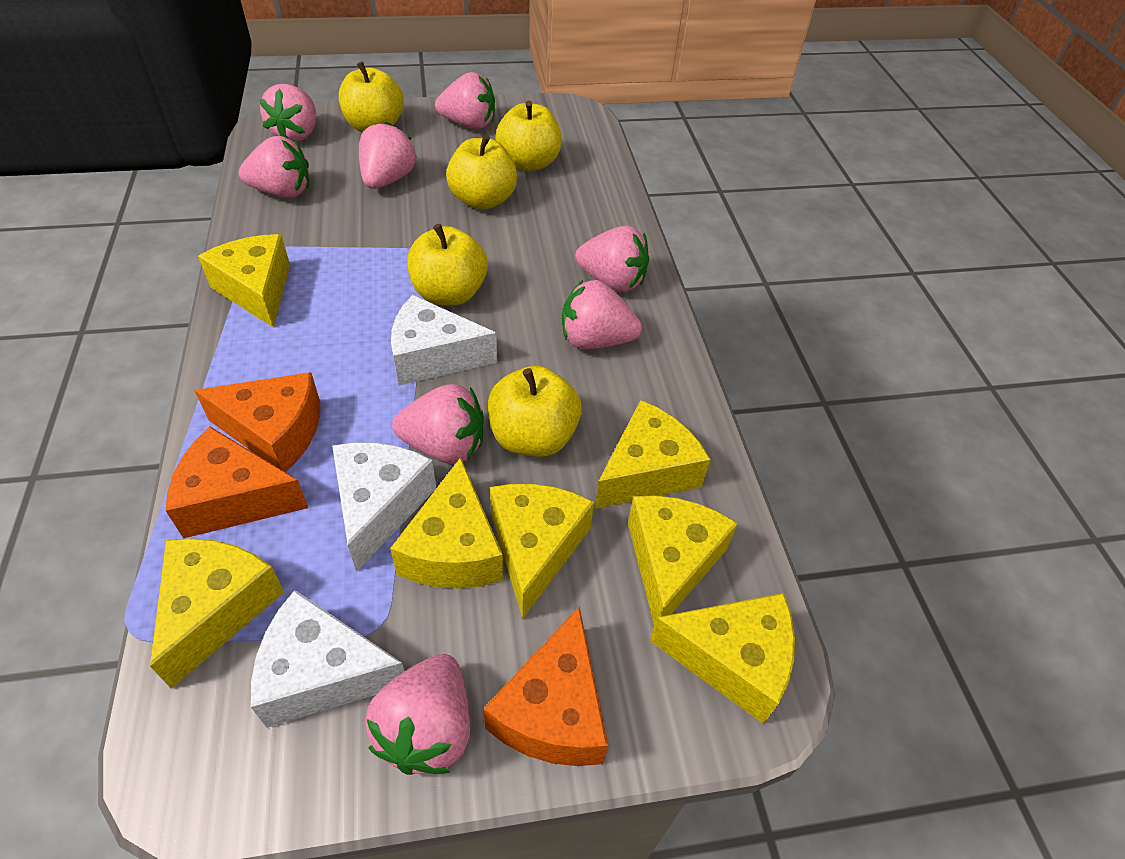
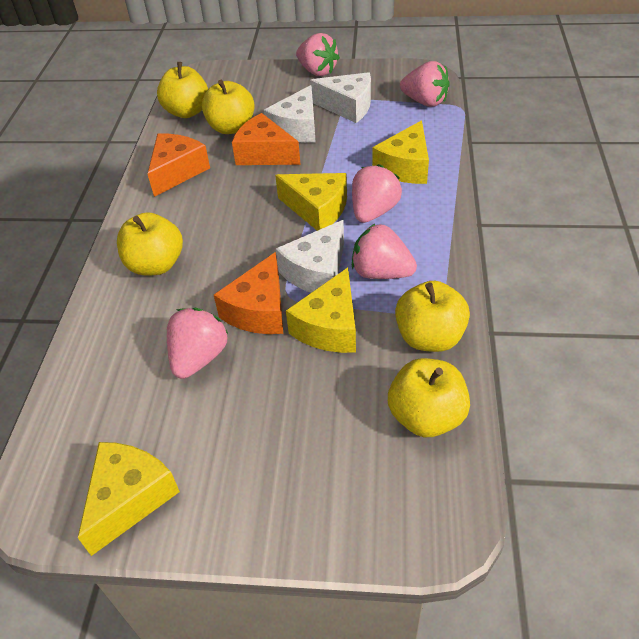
pink strawberry: 8 -> 5
yellow cheese: 7 -> 4

